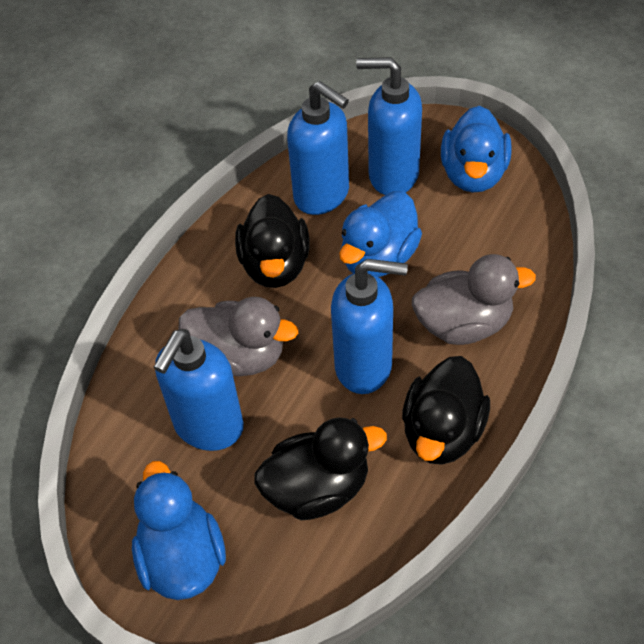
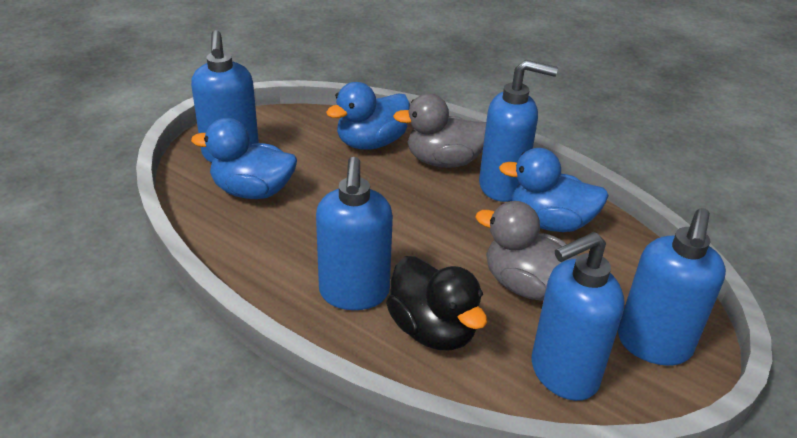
black duck: 3 -> 1
blue soap dispenser: 4 -> 5

